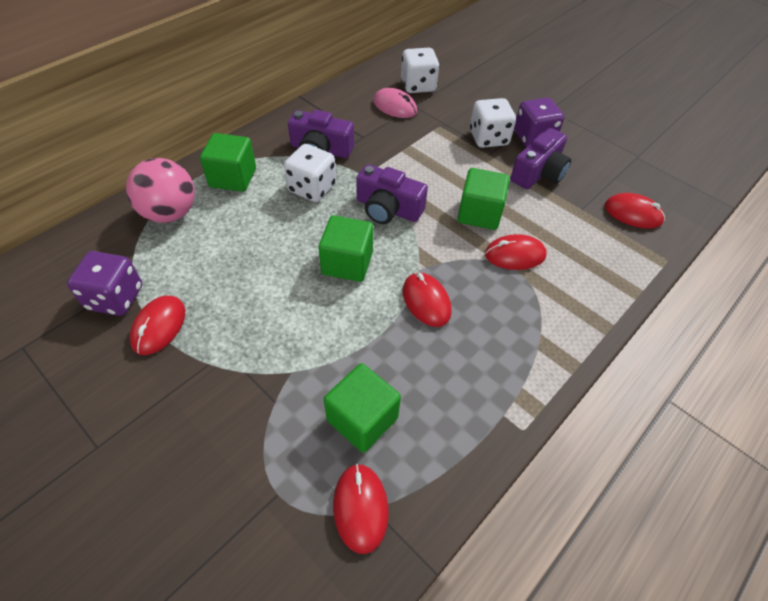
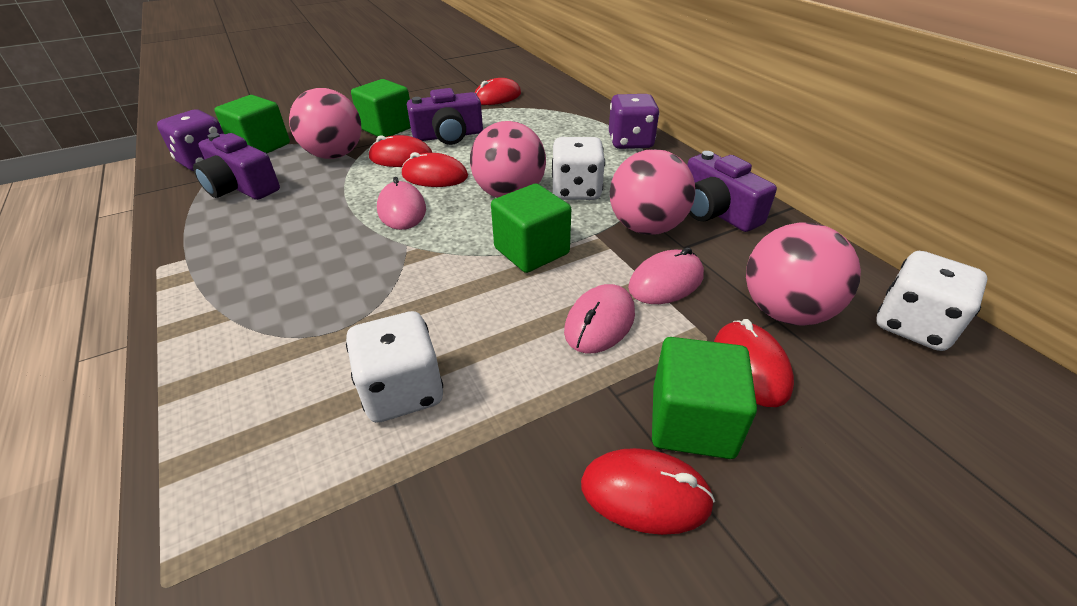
pink ball: 1 -> 4
pink mouse: 1 -> 3

